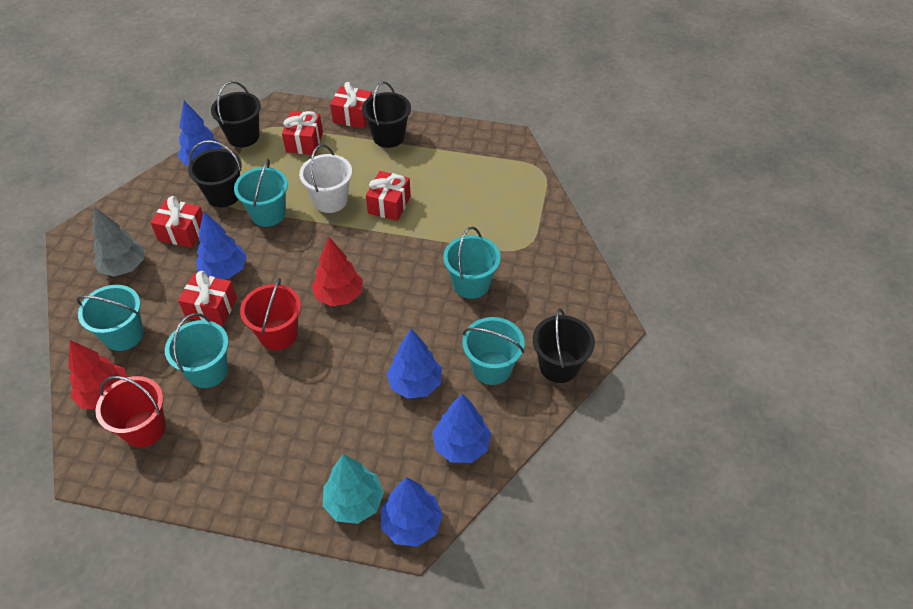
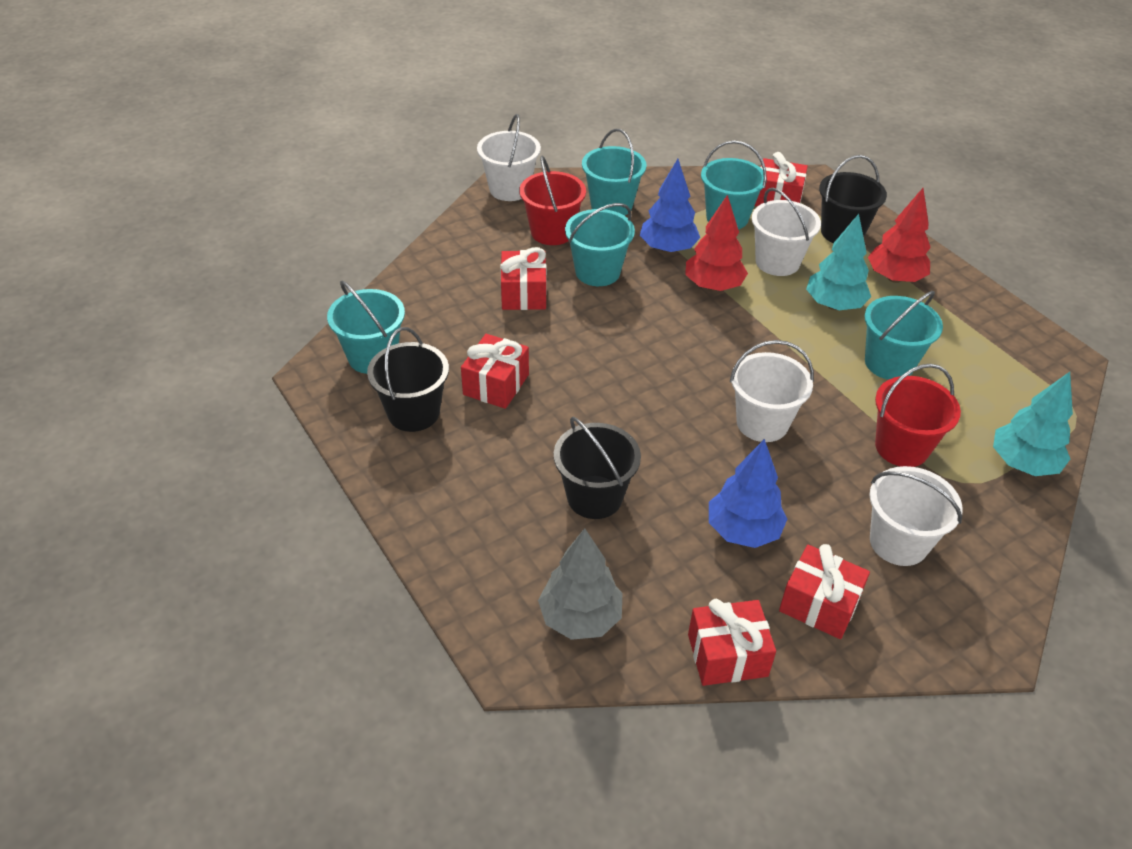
black bucket: 4 -> 3
blue tree: 5 -> 2
turquoise tree: 1 -> 2
white bucket: 1 -> 4

